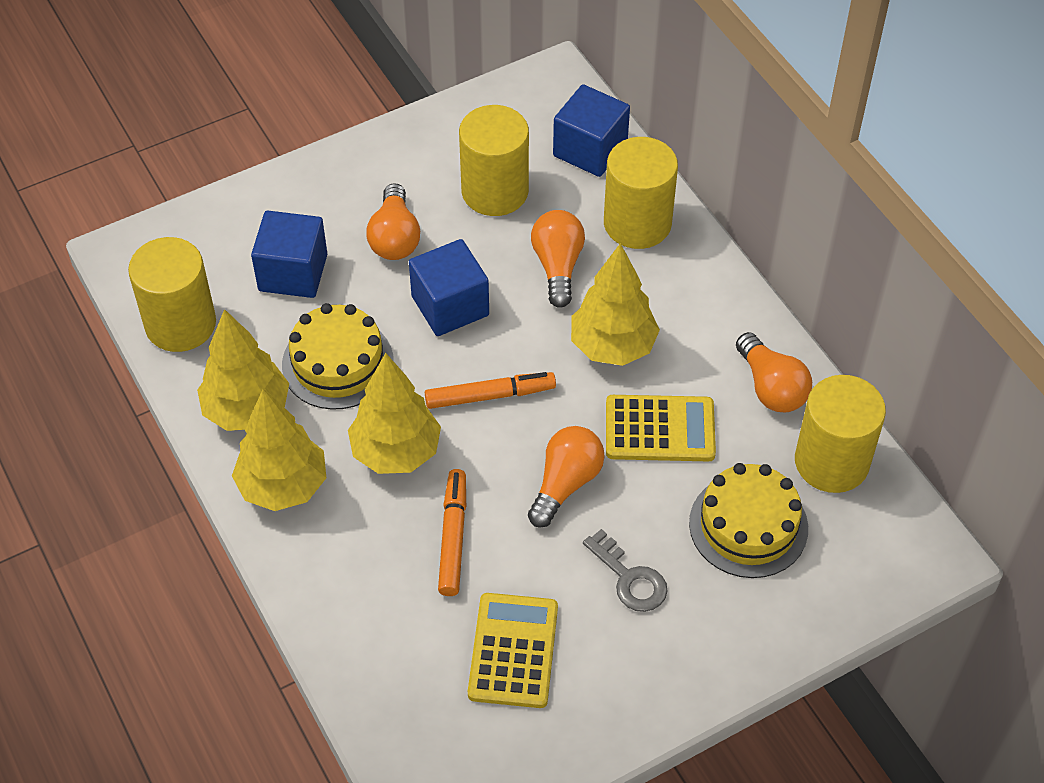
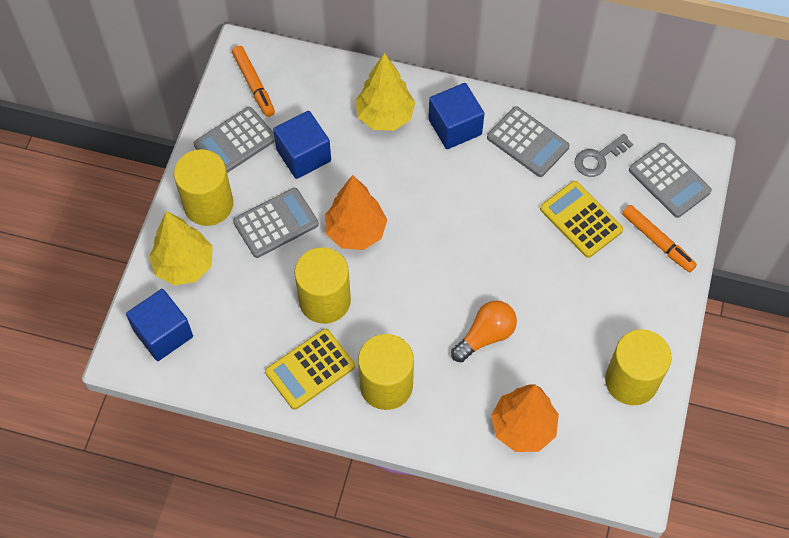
grey calculator: 0 -> 4
orange light bulb: 4 -> 1
orange tree: 0 -> 2
yellow cake: 2 -> 0
yellow tree: 4 -> 2

